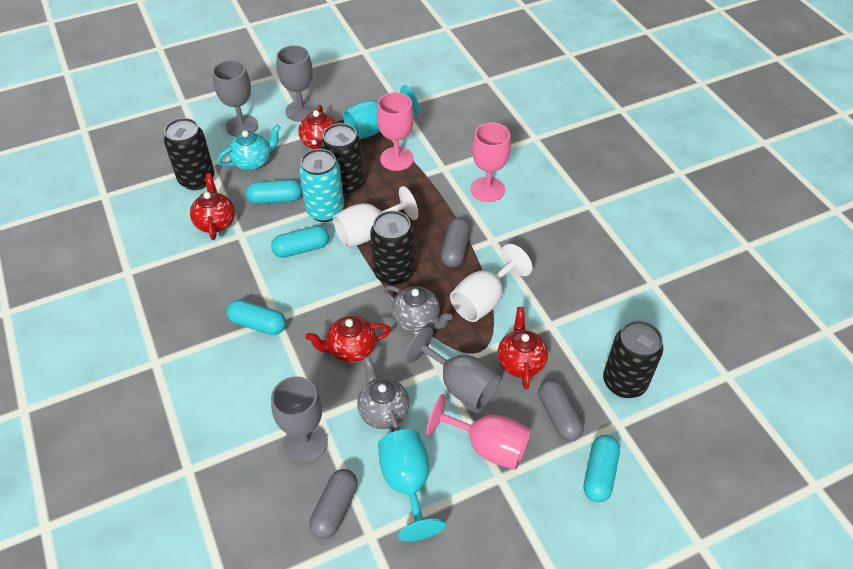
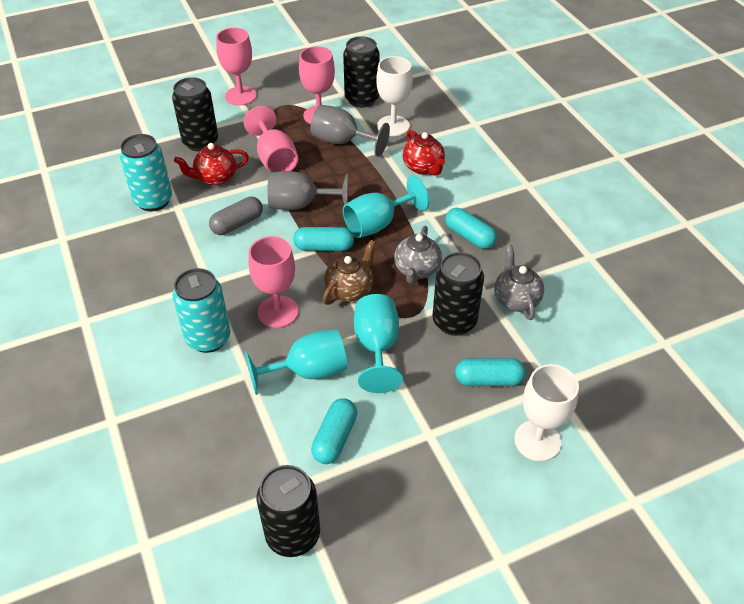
brown teapot: 0 -> 1
grey capsule: 3 -> 1
grey goblet: 4 -> 2
pink goblet: 3 -> 4
red teapot: 4 -> 2
turquoise can: 1 -> 2
turquoise goblet: 2 -> 3
turquoise teapot: 1 -> 0

